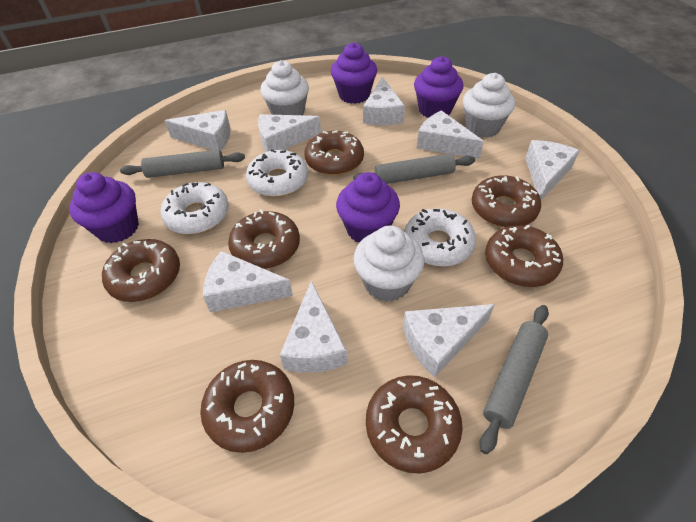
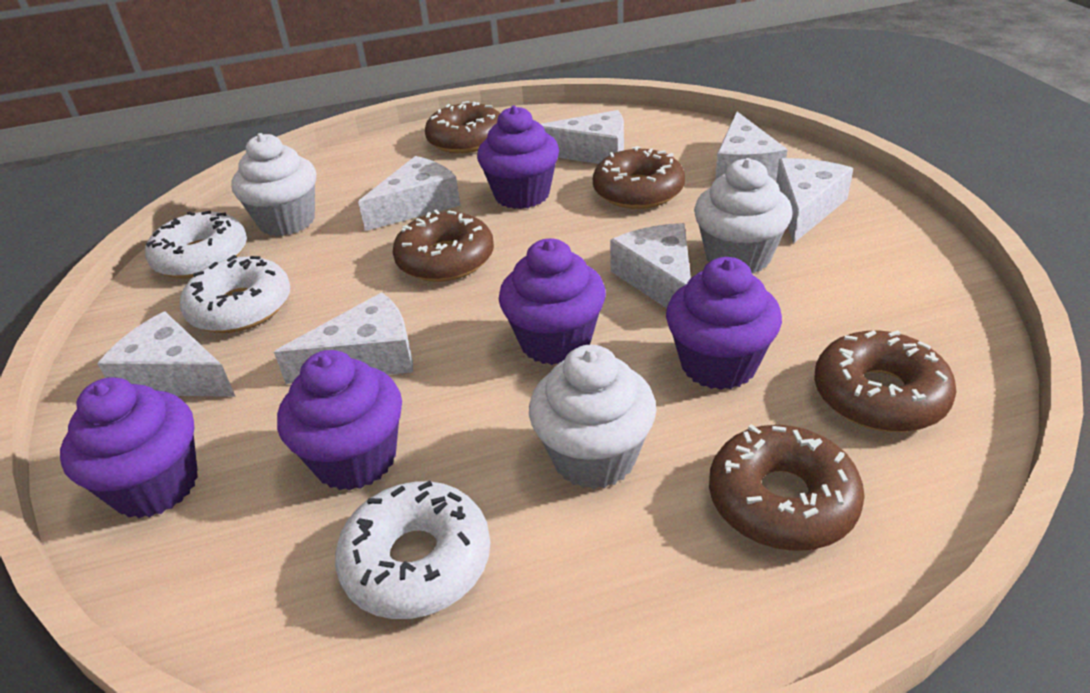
brown donut: 7 -> 5
grey rolling pin: 3 -> 0
purple cupcake: 4 -> 5
white cheese: 8 -> 7

